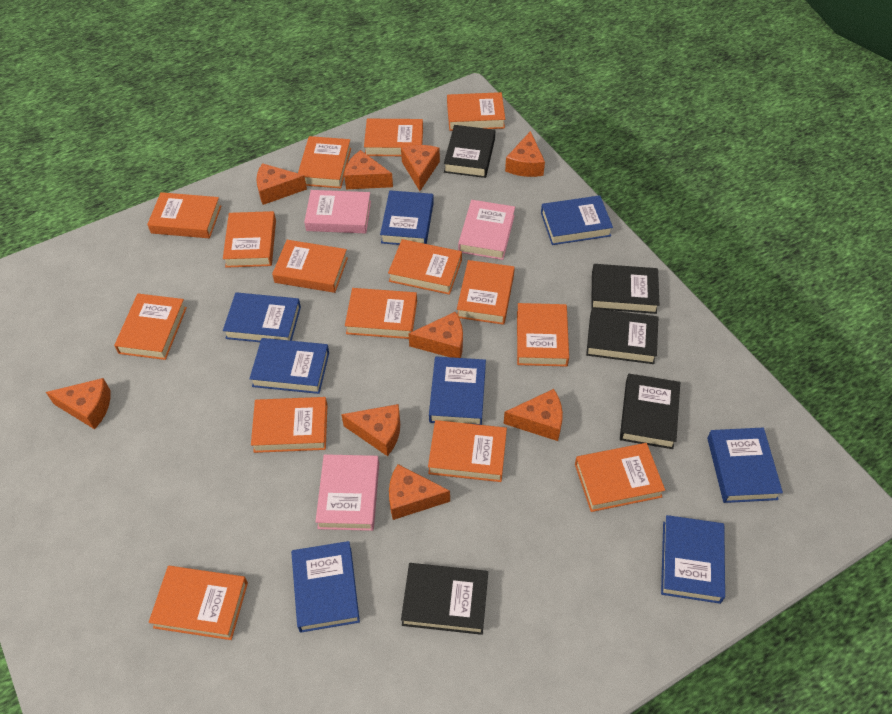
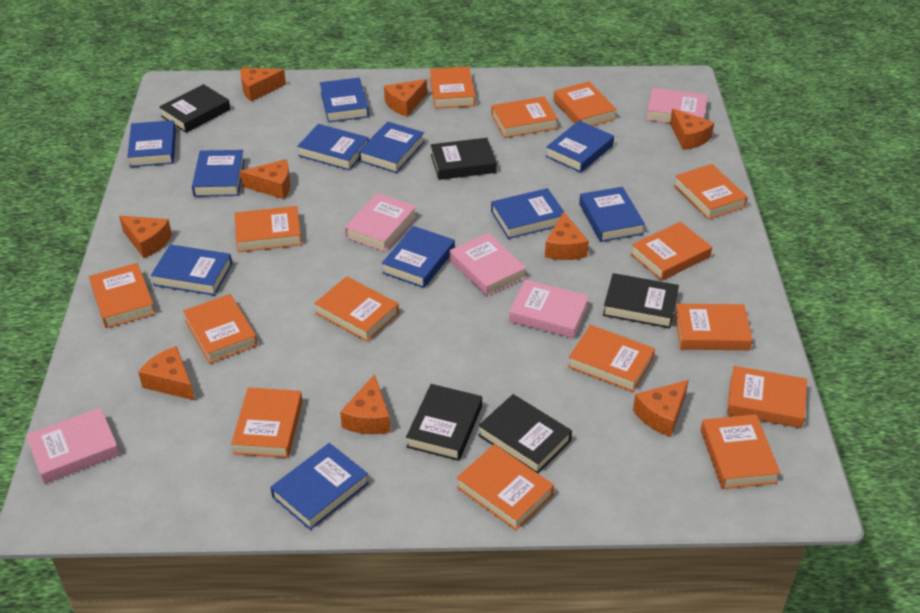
blue book: 8 -> 11
pink book: 3 -> 5

